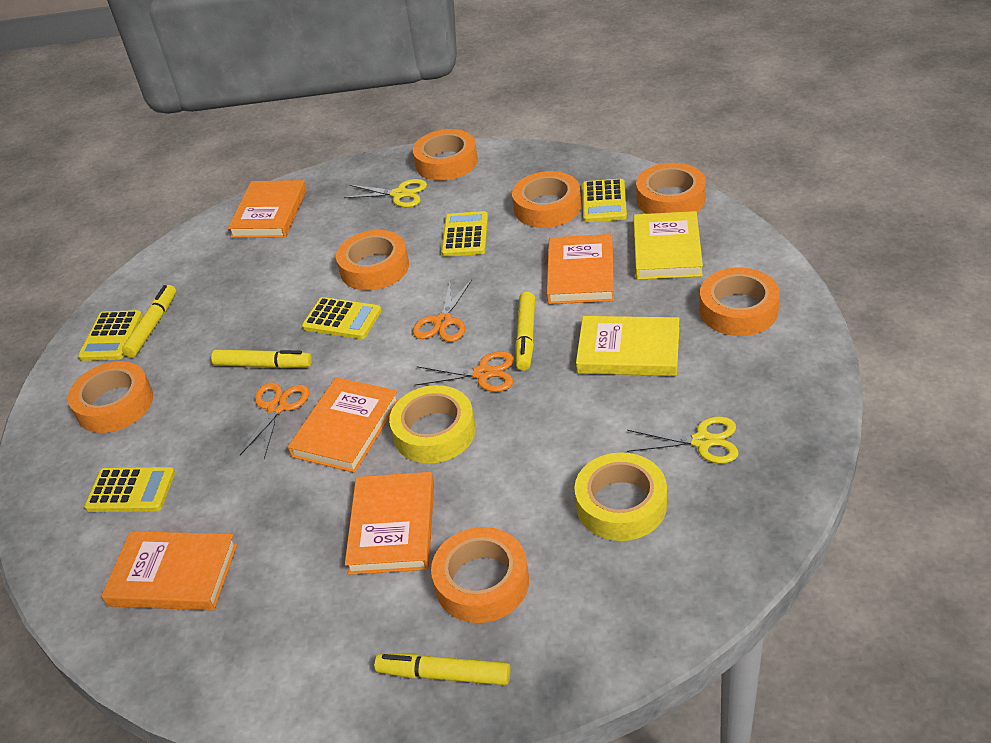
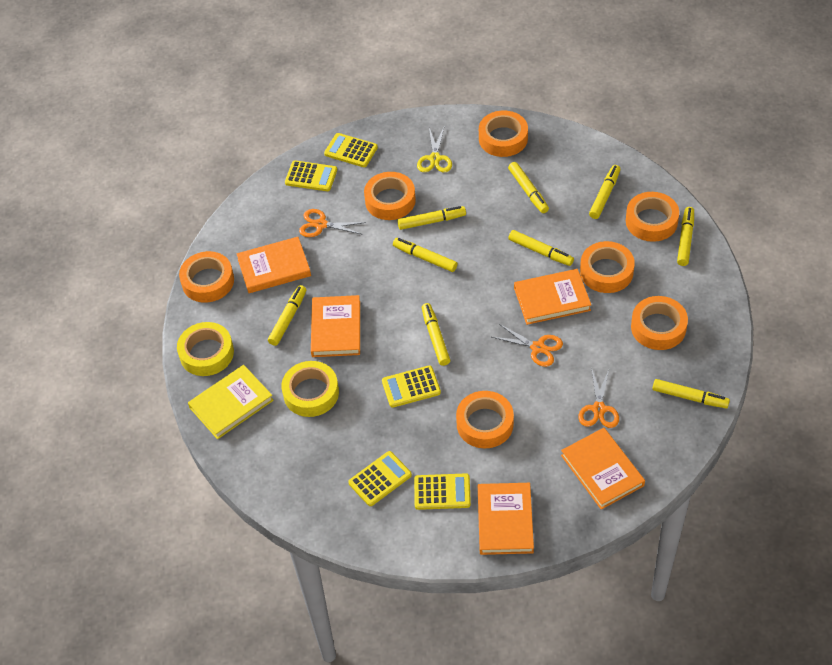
yellow book: 2 -> 1
yellow marker: 4 -> 9
yellow scissors: 2 -> 1

